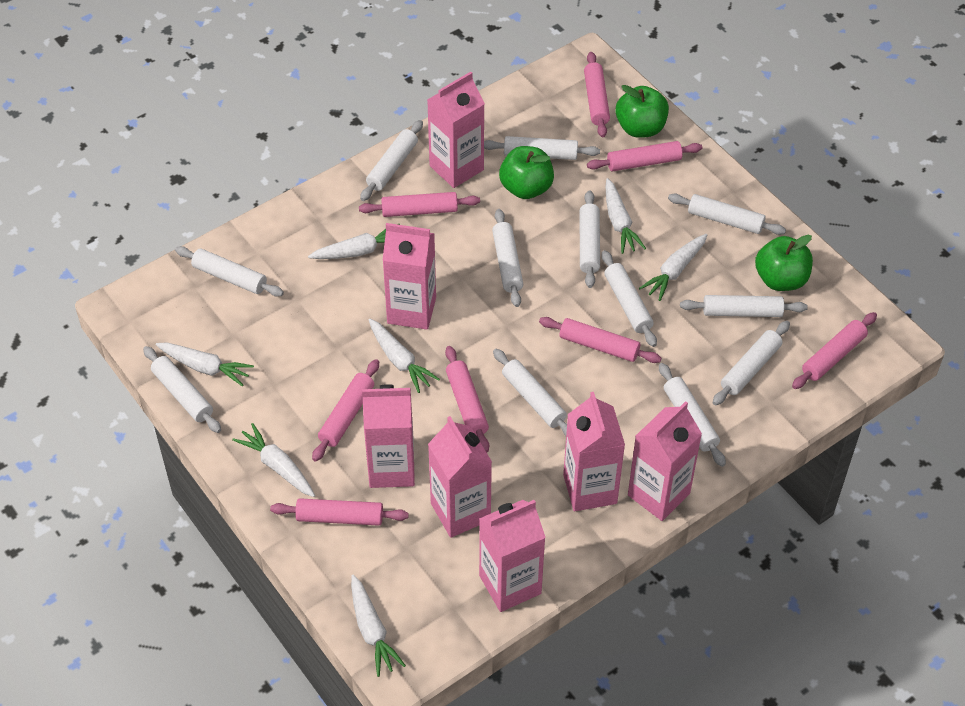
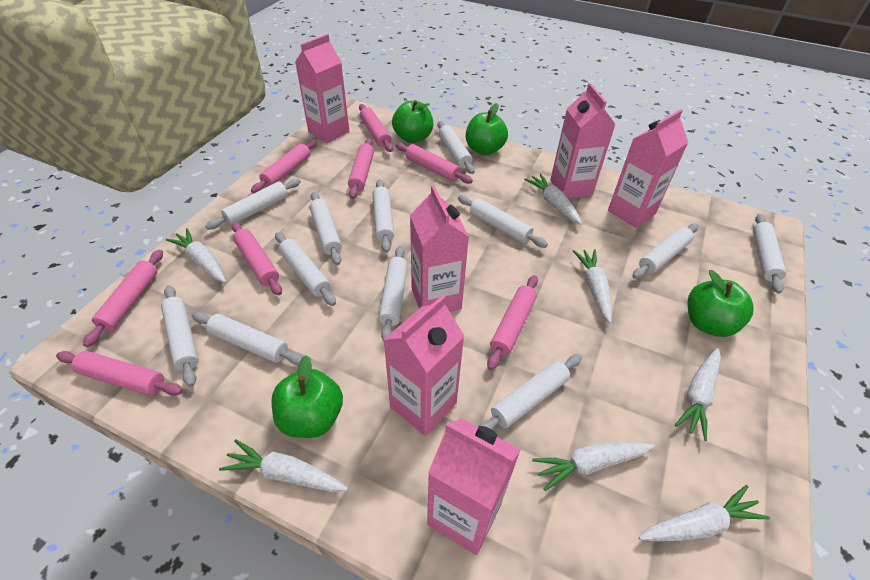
green apple: 3 -> 4
pink carton: 7 -> 6

